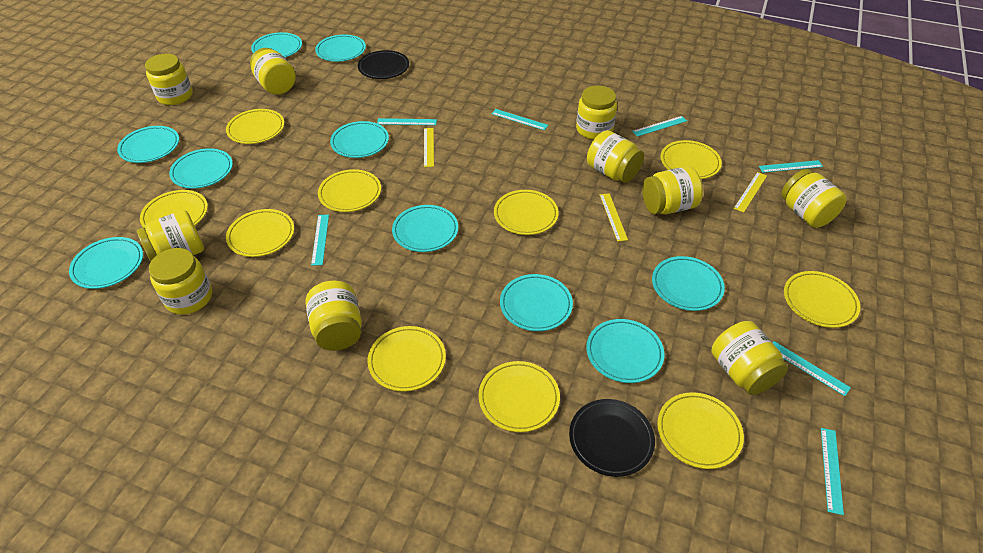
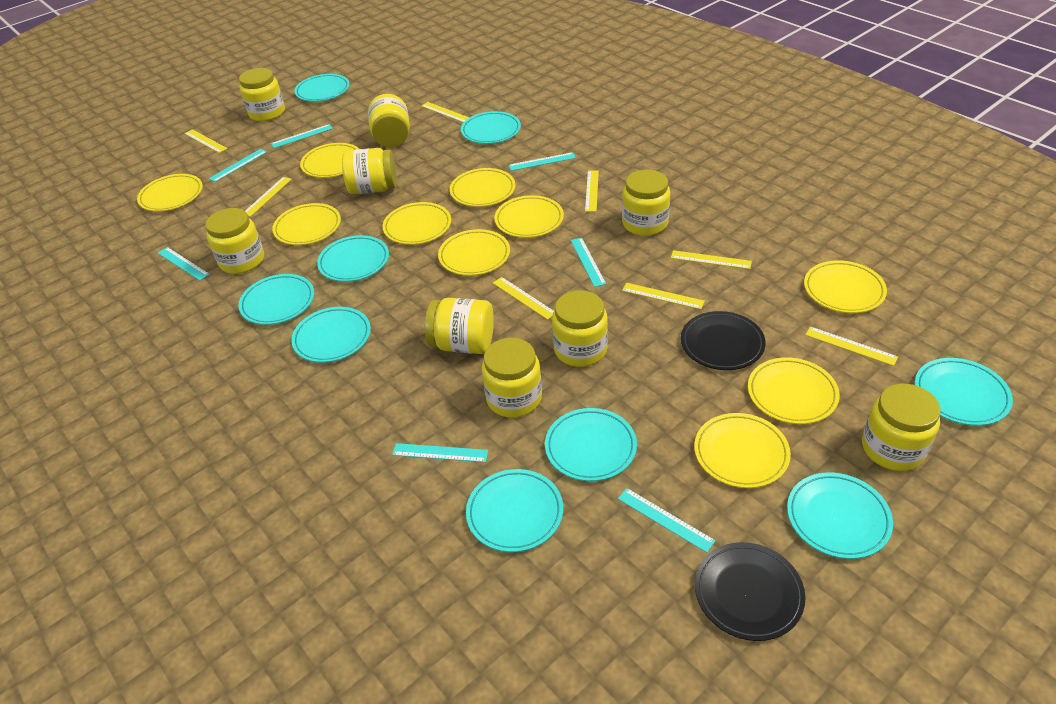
turquoise plate: 10 -> 9
yellow jar: 10 -> 9
yellow ruler: 3 -> 8

